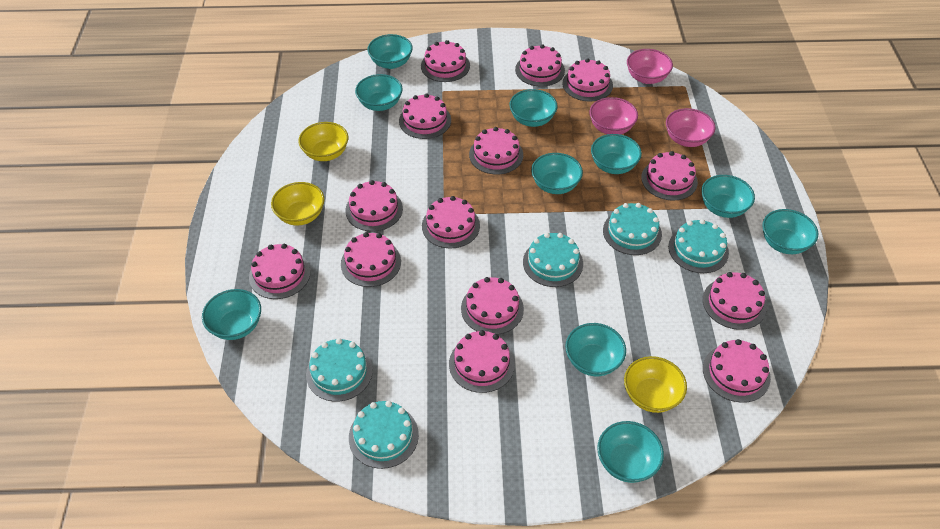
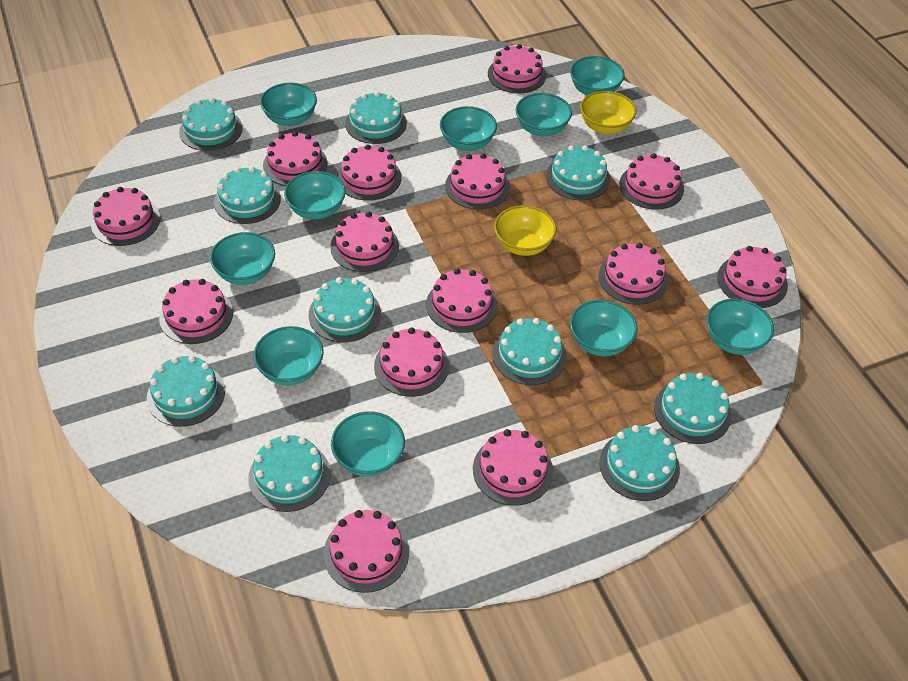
pink bowl: 3 -> 0
turquoise cake: 5 -> 10
yellow bowl: 3 -> 2

